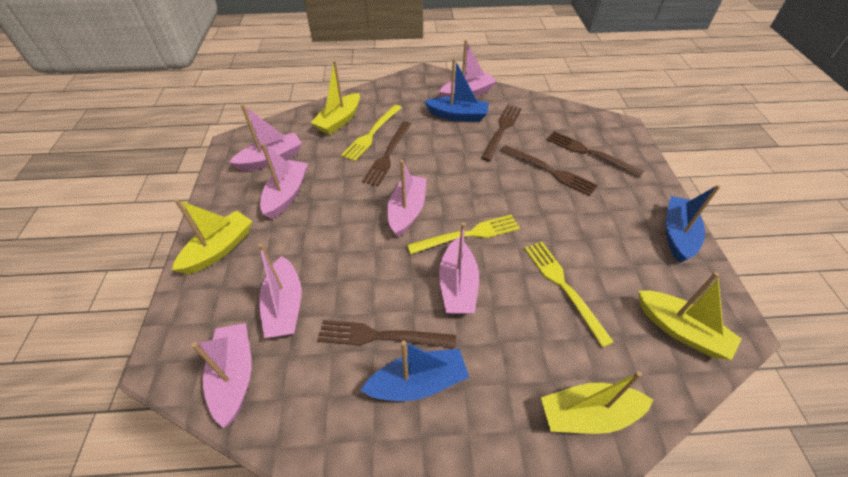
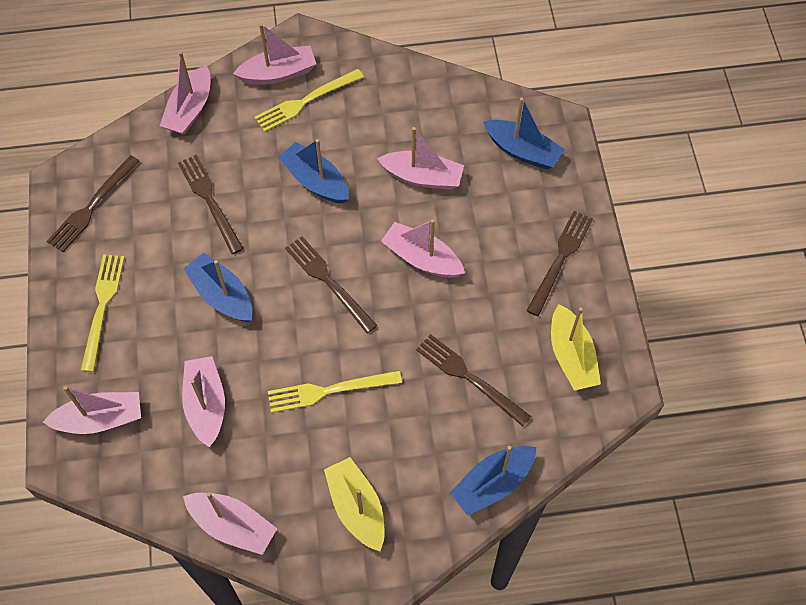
blue boat: 3 -> 4
yellow boat: 4 -> 2

